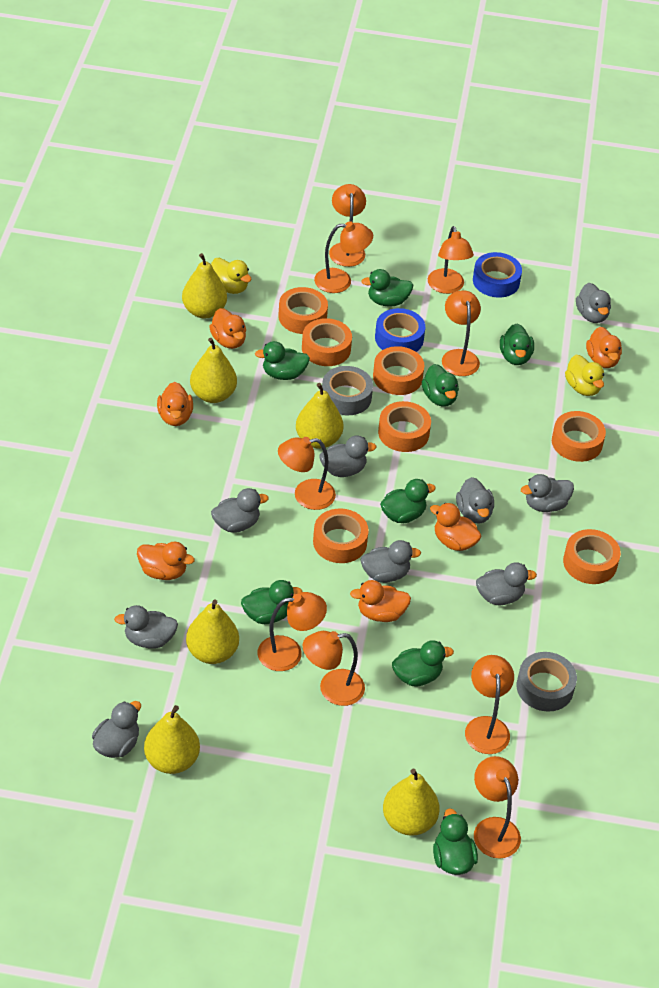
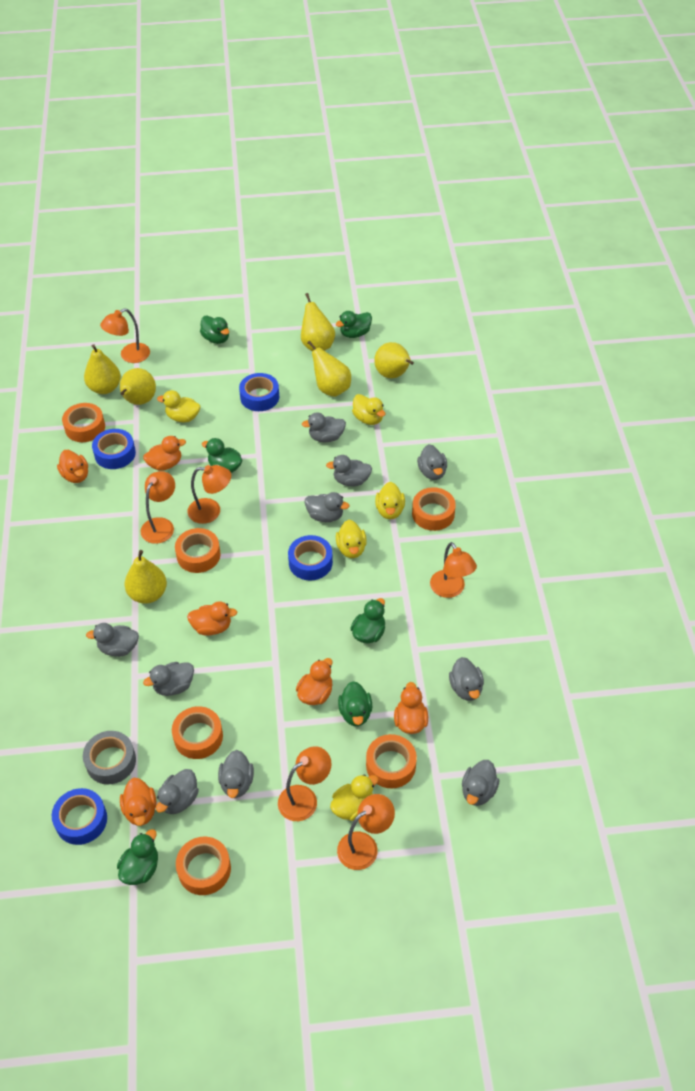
blue tape: 2 -> 4
green duck: 8 -> 6
grey duck: 9 -> 10
grey tape: 2 -> 1
orange lamp: 9 -> 6
orange tape: 7 -> 6
yellow duck: 2 -> 5

